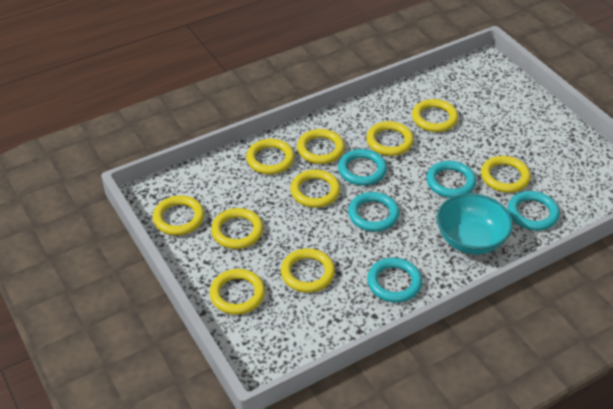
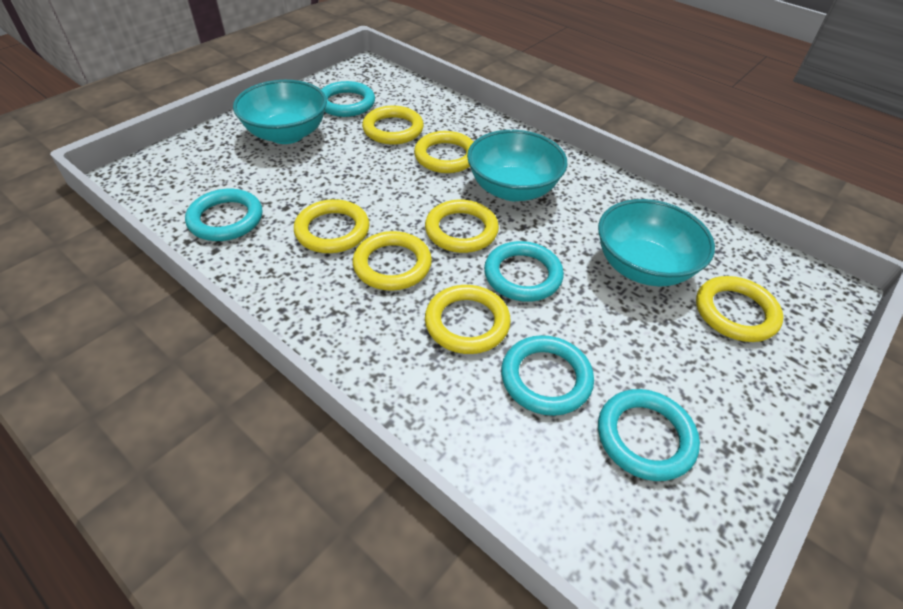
turquoise bowl: 1 -> 3
yellow ring: 10 -> 7

